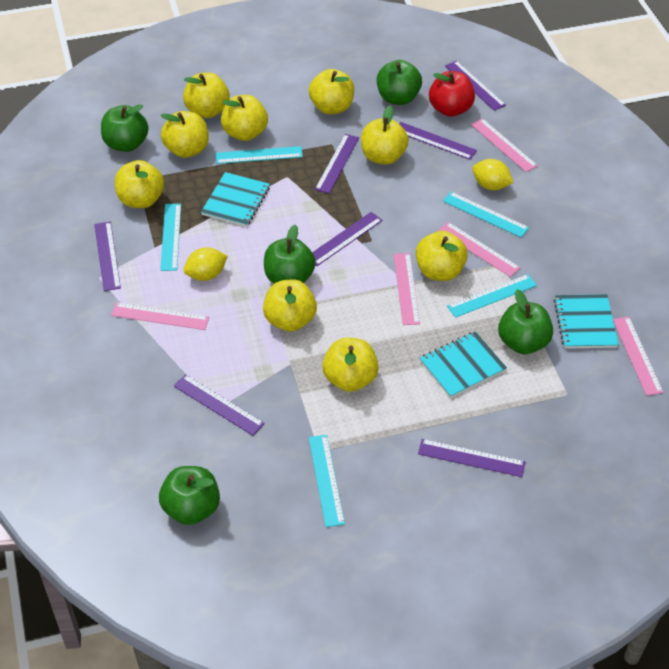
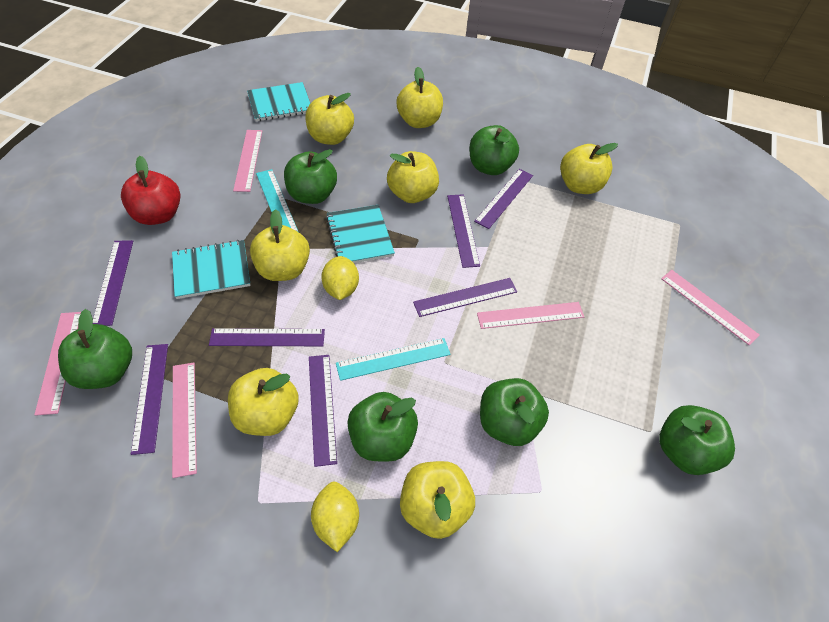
green apple: 5 -> 6
turquoise ruler: 5 -> 2
yellow apple: 9 -> 7

